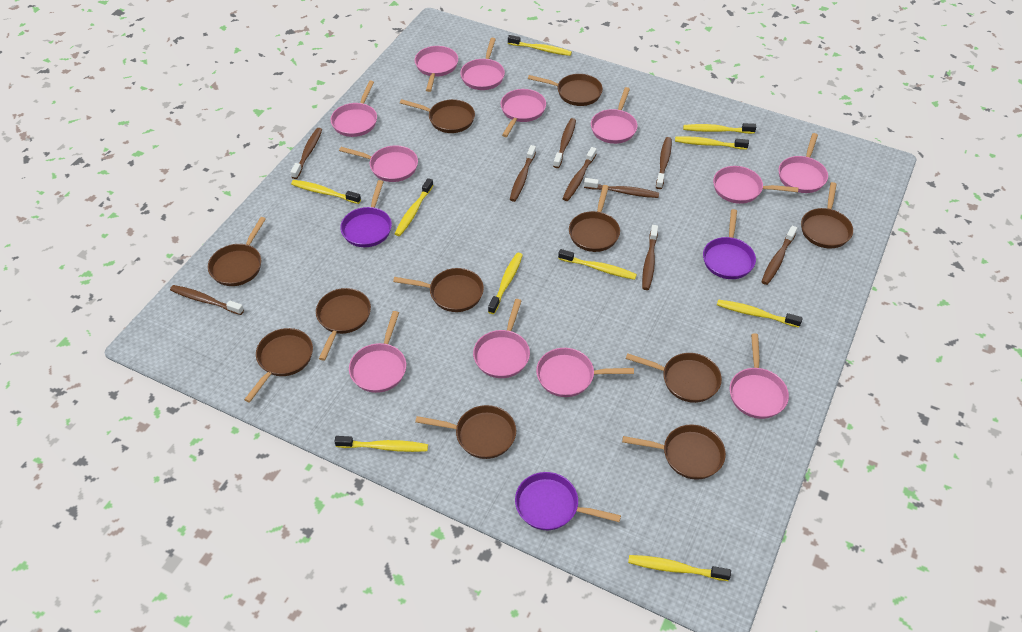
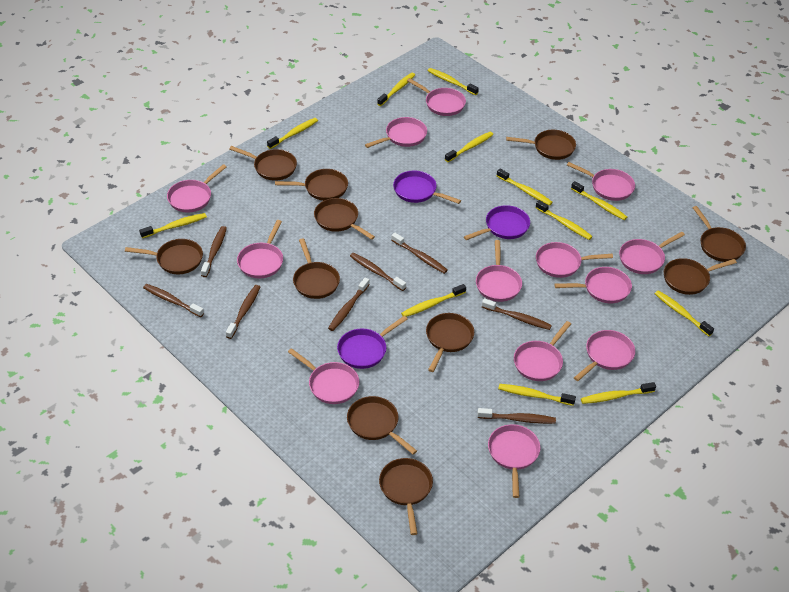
brown toothbrush: 9 -> 8
pink pan: 12 -> 13
yellow toothbrush: 10 -> 12

